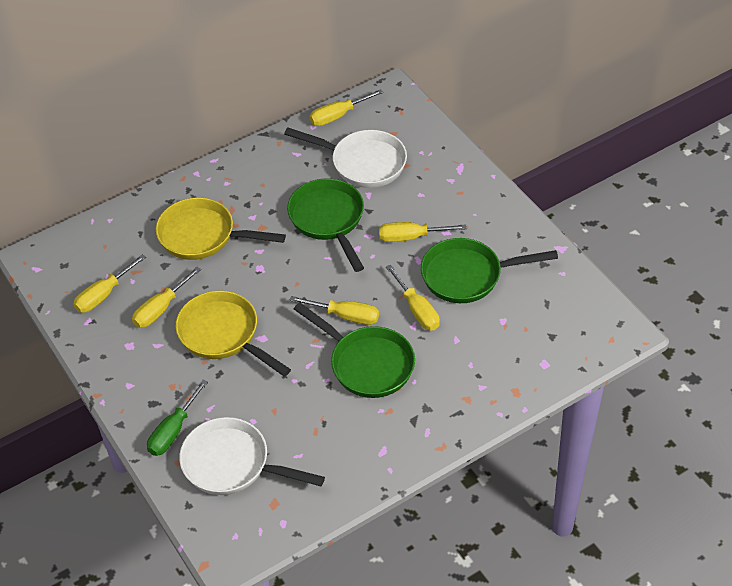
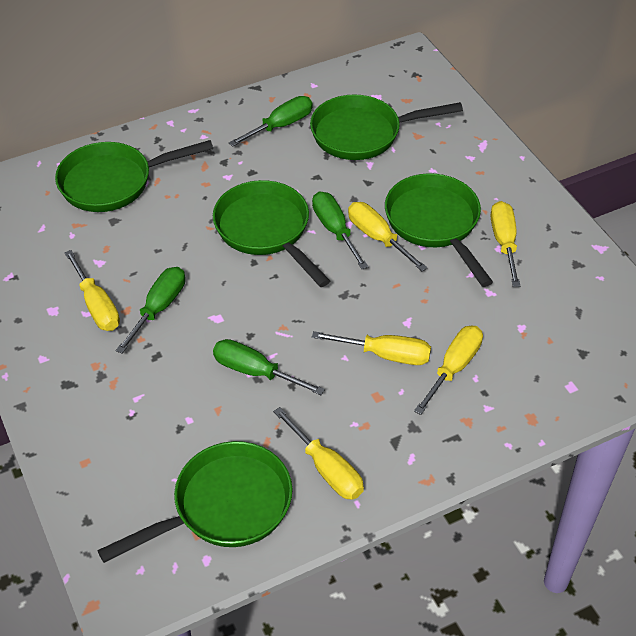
green pan: 3 -> 5
green screwdriver: 1 -> 4
white pan: 2 -> 0
yellow pan: 2 -> 0

